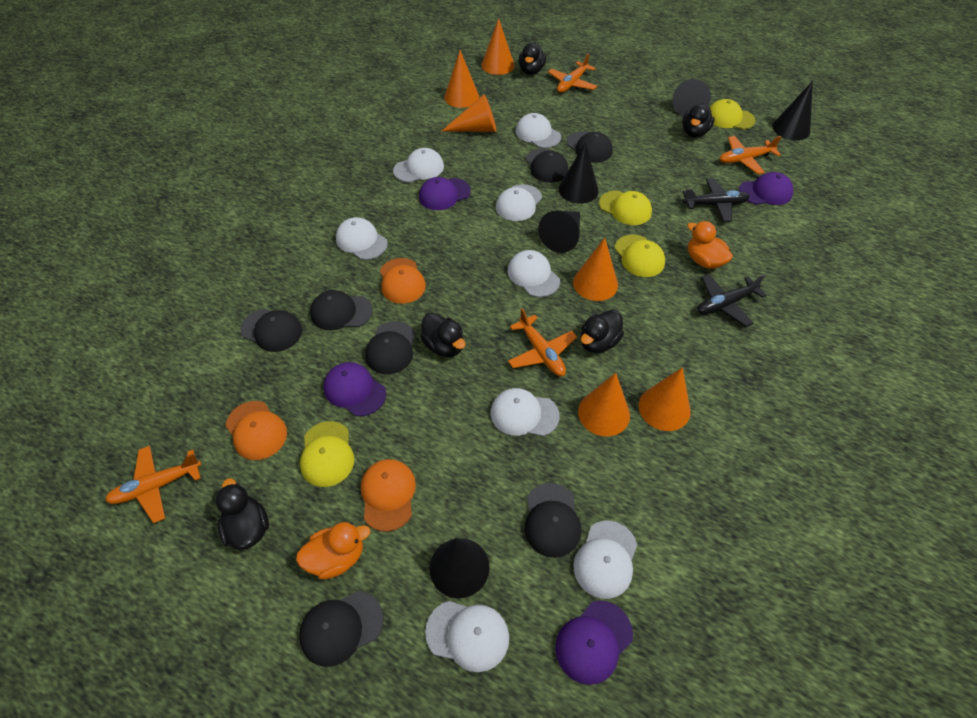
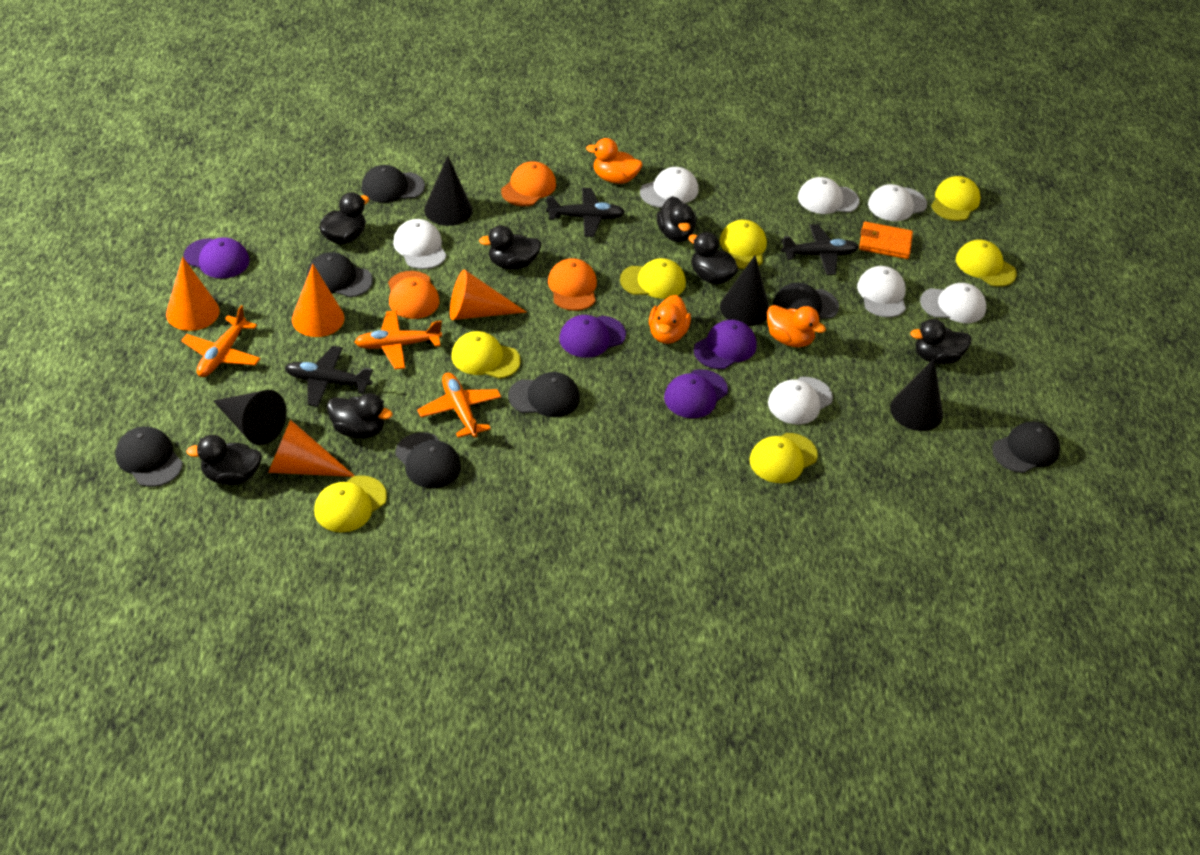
black cone: 5 -> 4
black duck: 5 -> 7
black plane: 2 -> 3
orange cone: 6 -> 4
orange duck: 2 -> 3
orange plane: 4 -> 3
orange wallet: 0 -> 1
white cap: 8 -> 7
yellow cap: 4 -> 7

